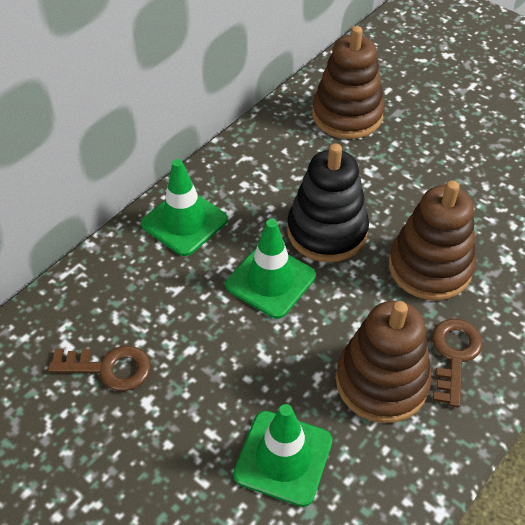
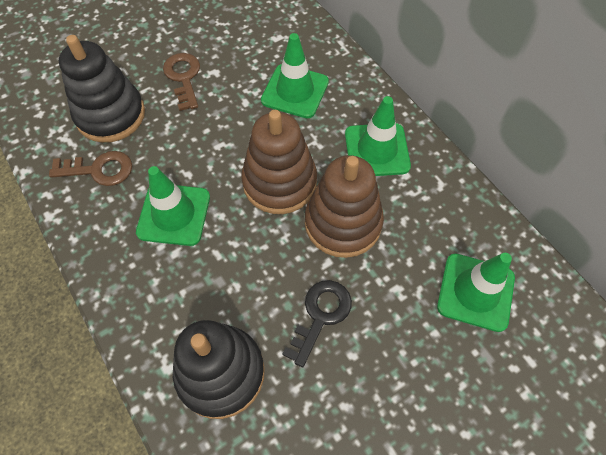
black key: 0 -> 1
black stacking toy: 1 -> 2
brown stacking toy: 3 -> 2
green traffic cone: 3 -> 4

